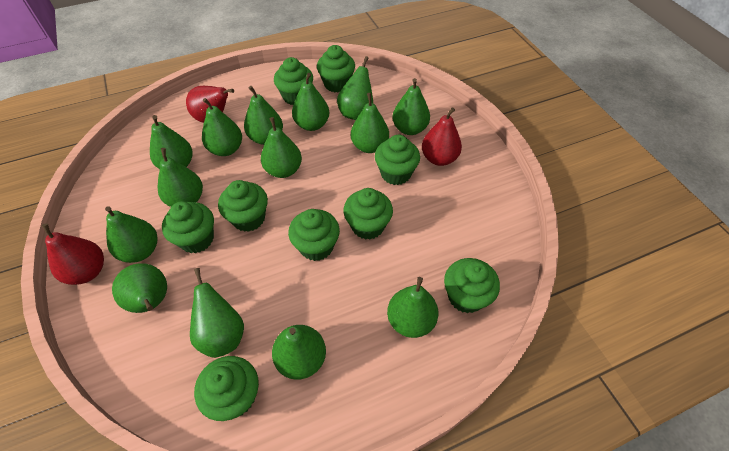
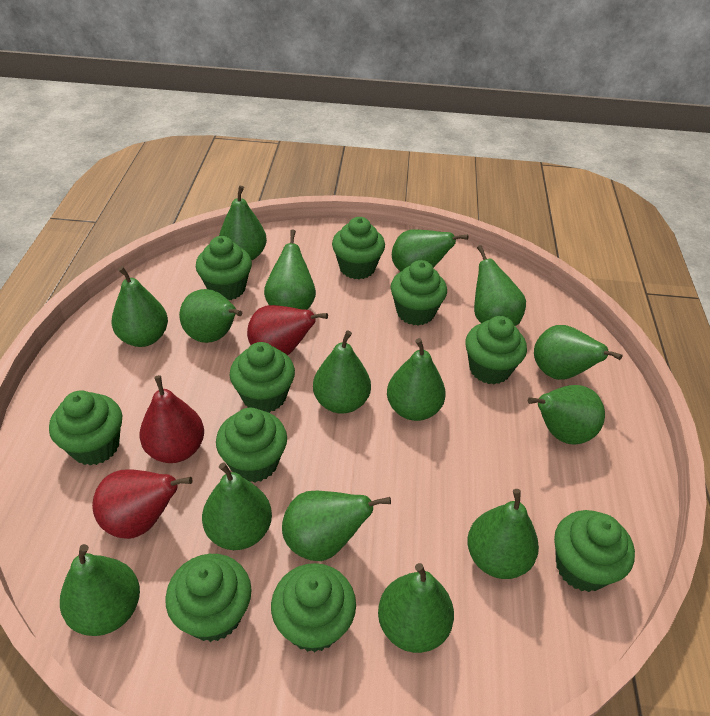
green cupcake: 9 -> 10
green pear: 14 -> 15

